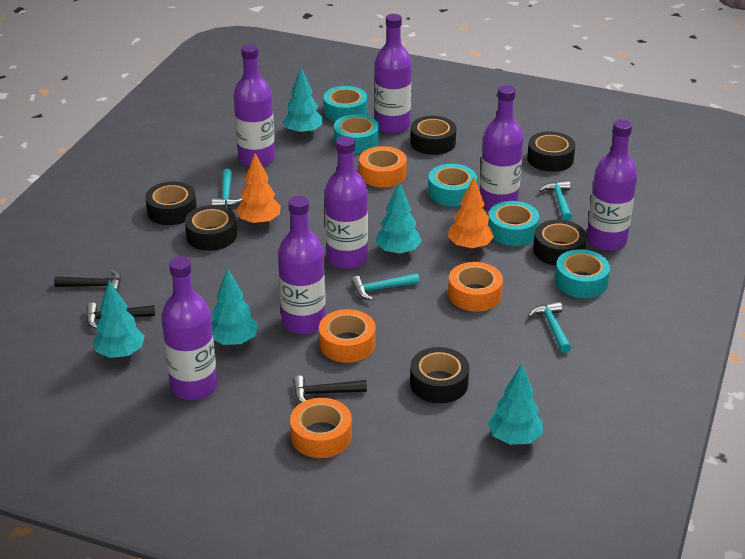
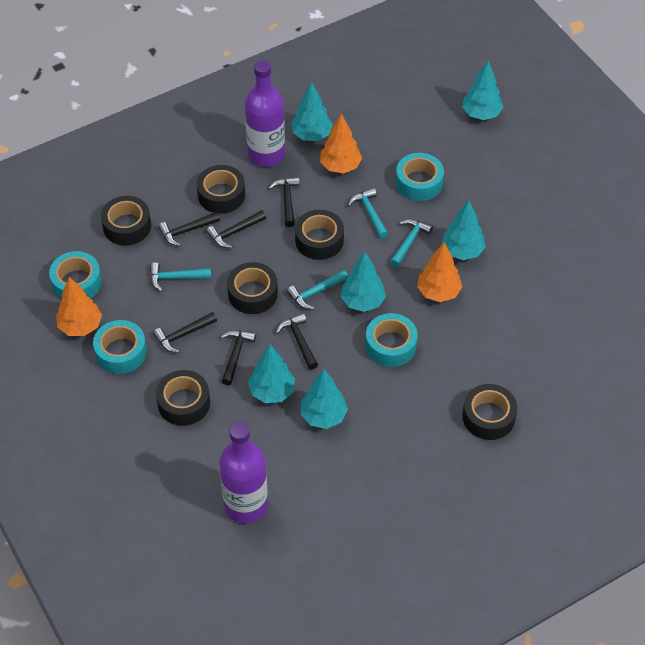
black hammer: 3 -> 6
orange tape: 4 -> 0
orange tree: 2 -> 3
purple bottle: 7 -> 2
turquoise tape: 5 -> 4
turquoise tree: 5 -> 6

